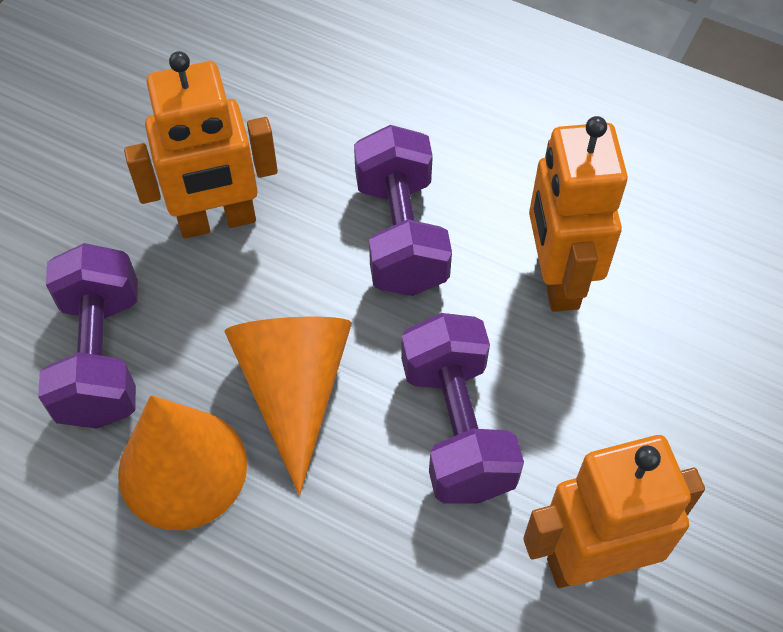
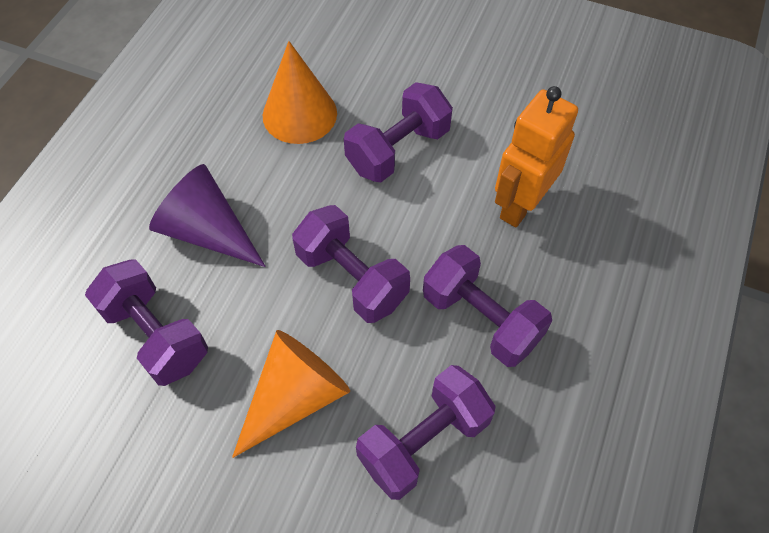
orange robot: 3 -> 1
purple cone: 0 -> 1
purple dumbbell: 3 -> 5

